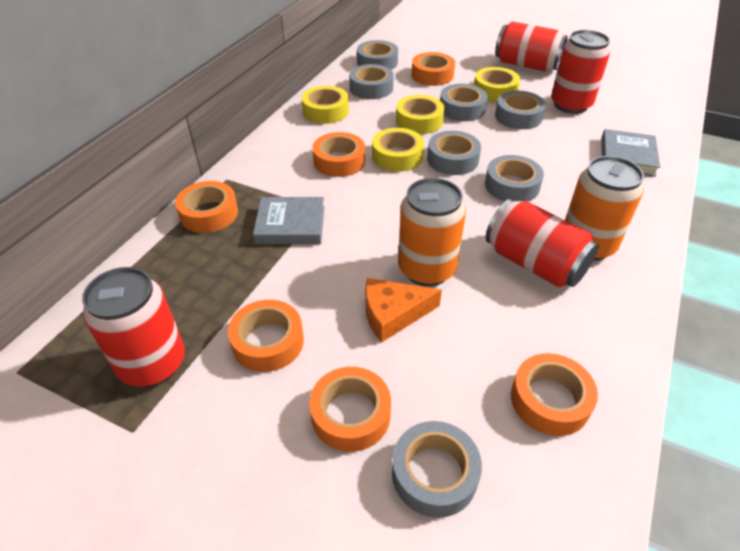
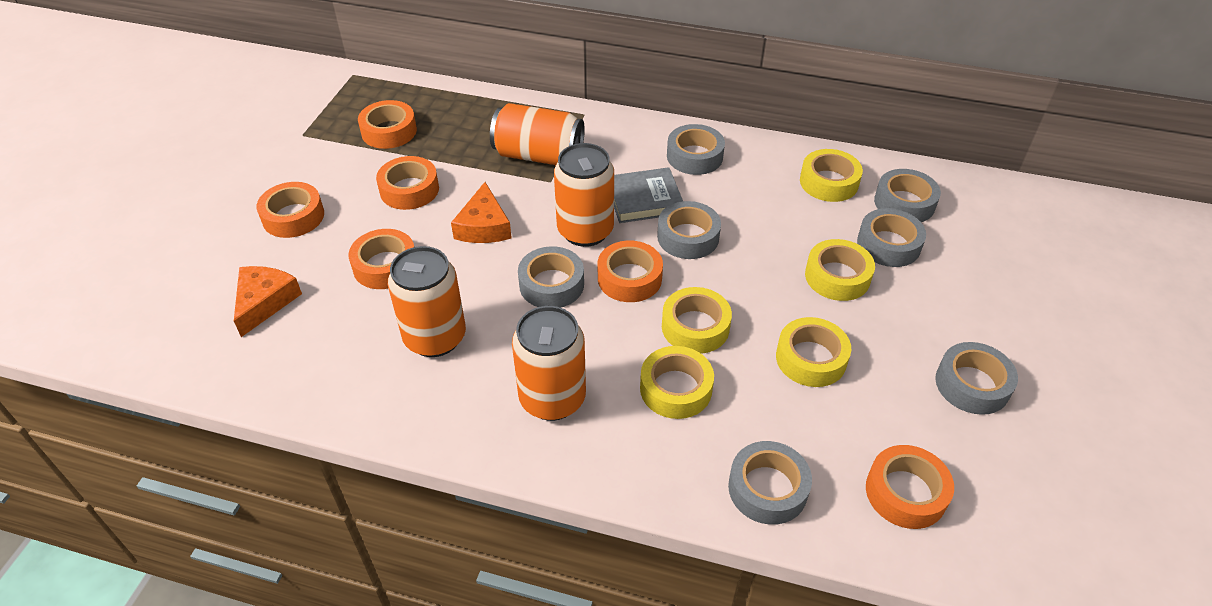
grey book: 2 -> 1
orange can: 2 -> 4
orange cheese: 1 -> 2
red can: 4 -> 0
yellow tape: 4 -> 5

